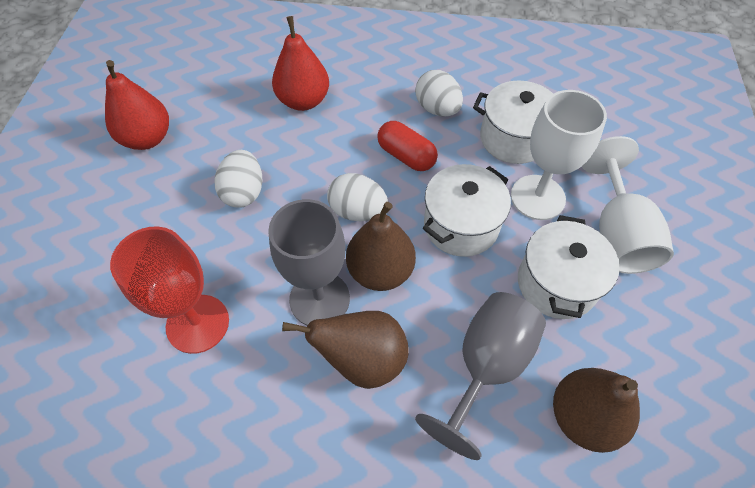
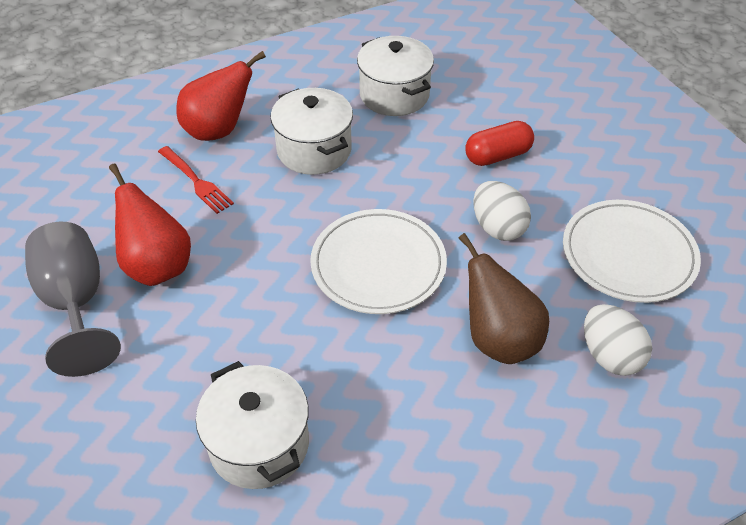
brown pear: 3 -> 1
grey goblet: 2 -> 1
red fork: 0 -> 1
red goblet: 1 -> 0
white egg: 3 -> 2
white goblet: 2 -> 0
white plate: 0 -> 2

